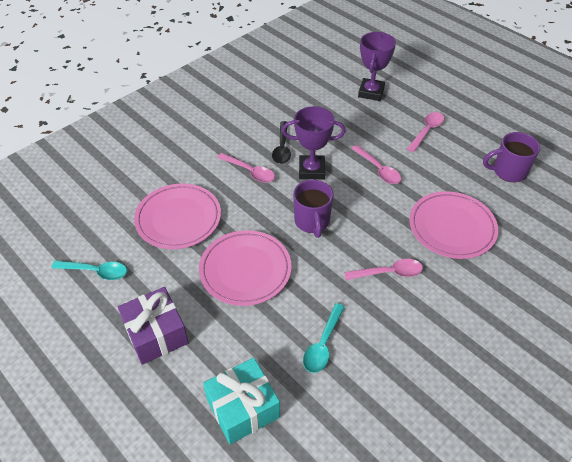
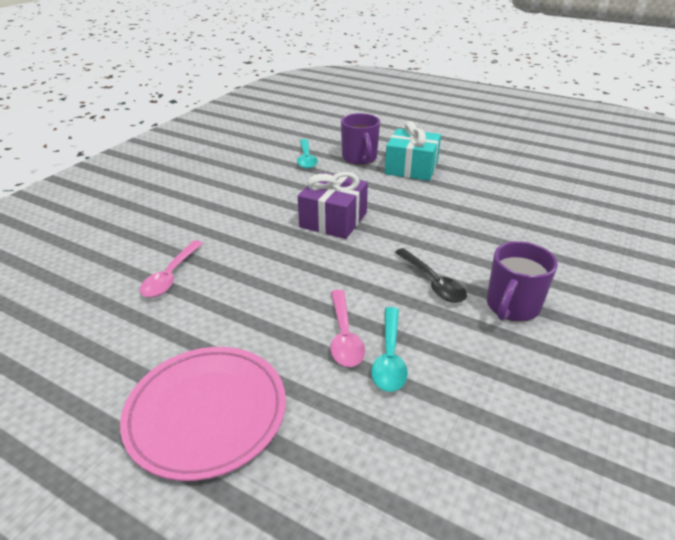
pink plate: 3 -> 1
pink spoon: 4 -> 2
purple trophy: 2 -> 0

